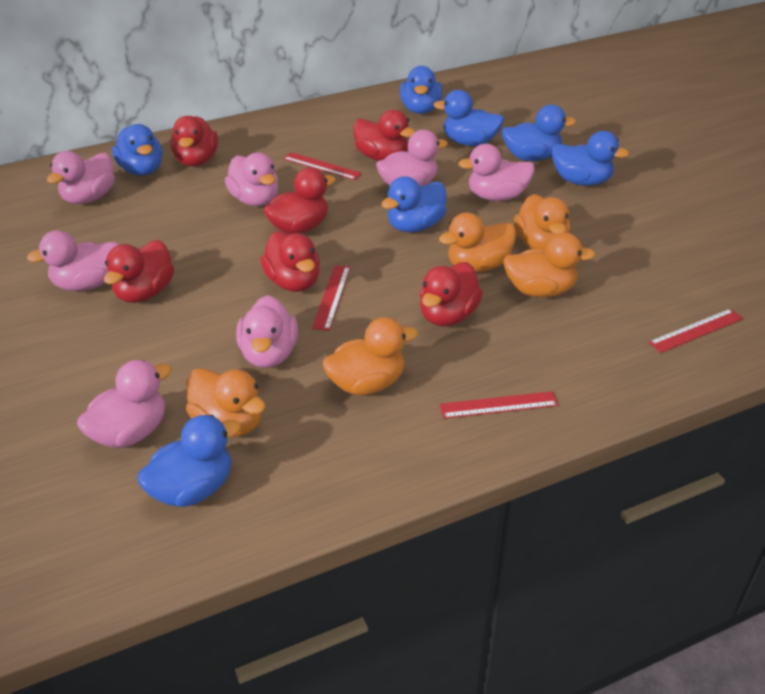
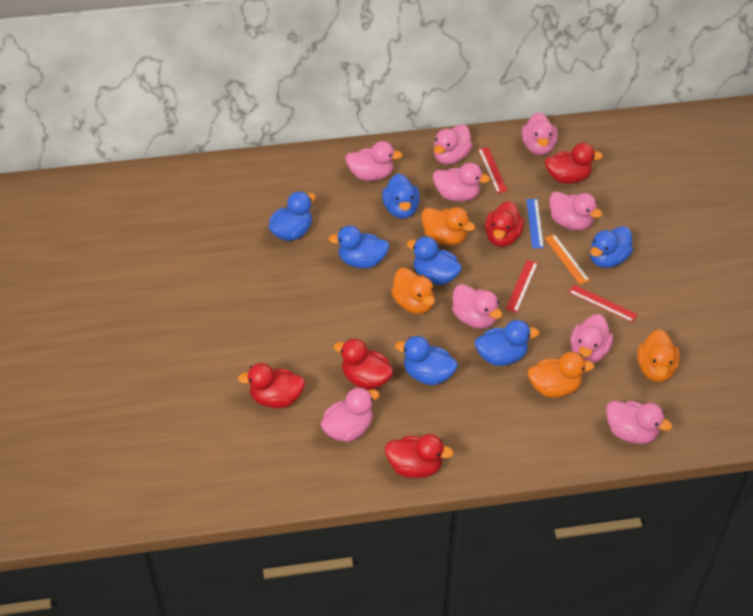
blue ruler: 0 -> 1
orange duck: 5 -> 4
orange ruler: 0 -> 1
pink duck: 7 -> 9
red duck: 6 -> 5
red ruler: 4 -> 3

